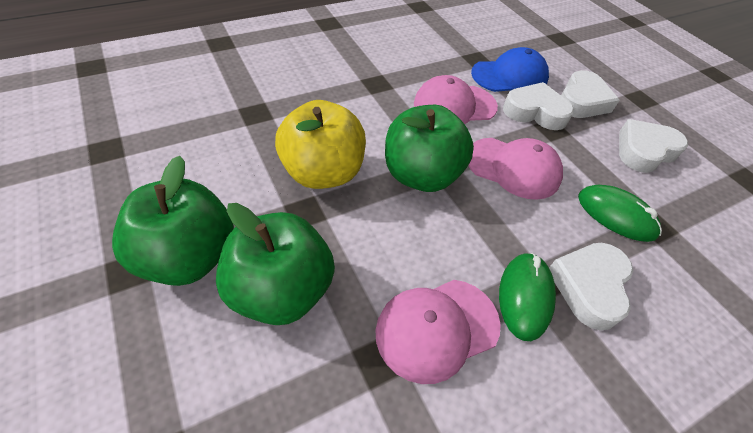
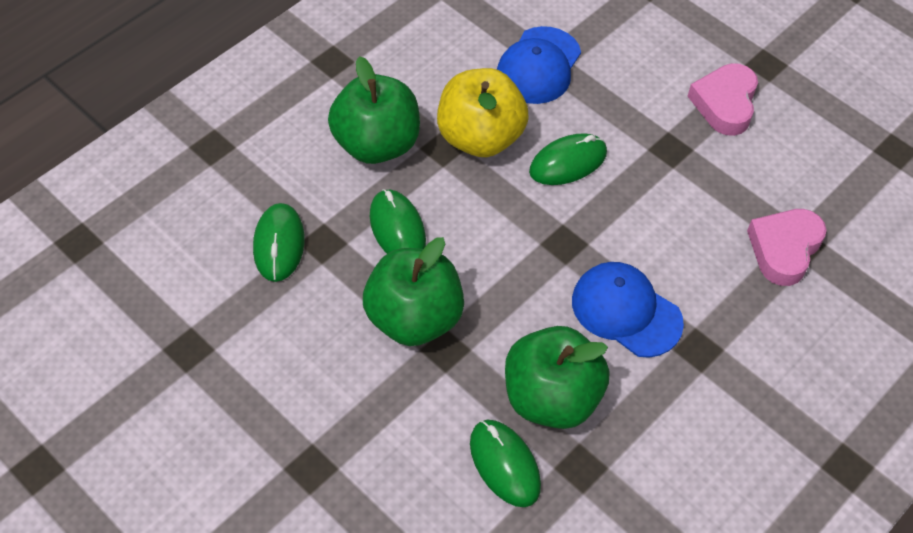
blue cap: 1 -> 2
green mouse: 2 -> 4
pink cap: 3 -> 0
pink heart: 0 -> 2
white heart: 4 -> 0

